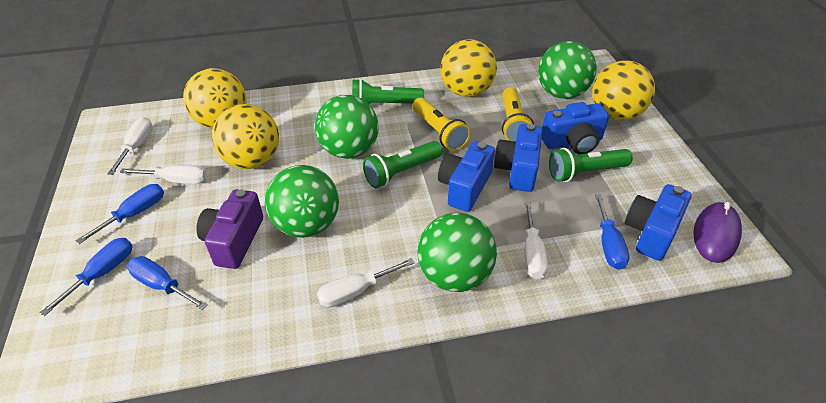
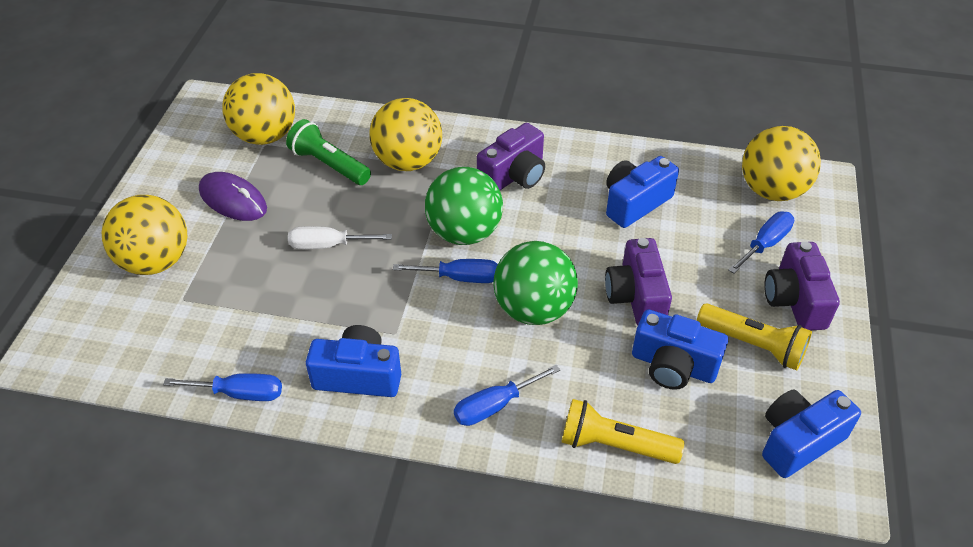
green ball: 4 -> 2
green flashlight: 3 -> 1
purple camera: 1 -> 3
white screwdriver: 4 -> 1

